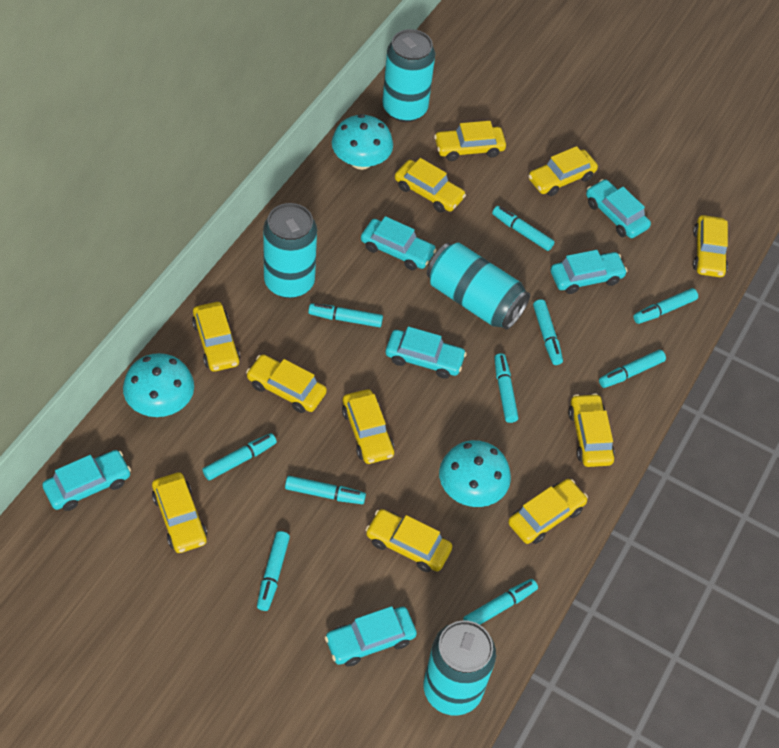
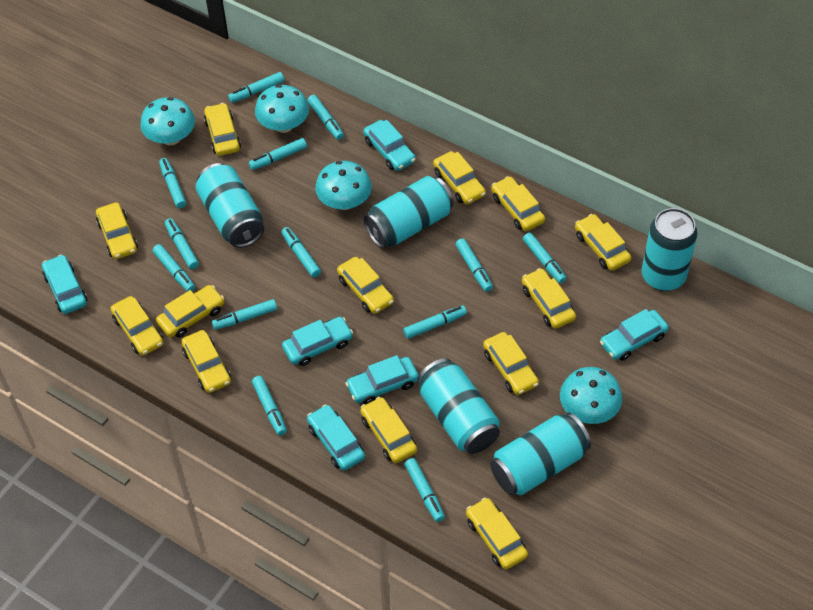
turquoise can: 4 -> 5
turquoise marker: 10 -> 13
turquoise mushroom: 3 -> 4
yellow car: 11 -> 13

